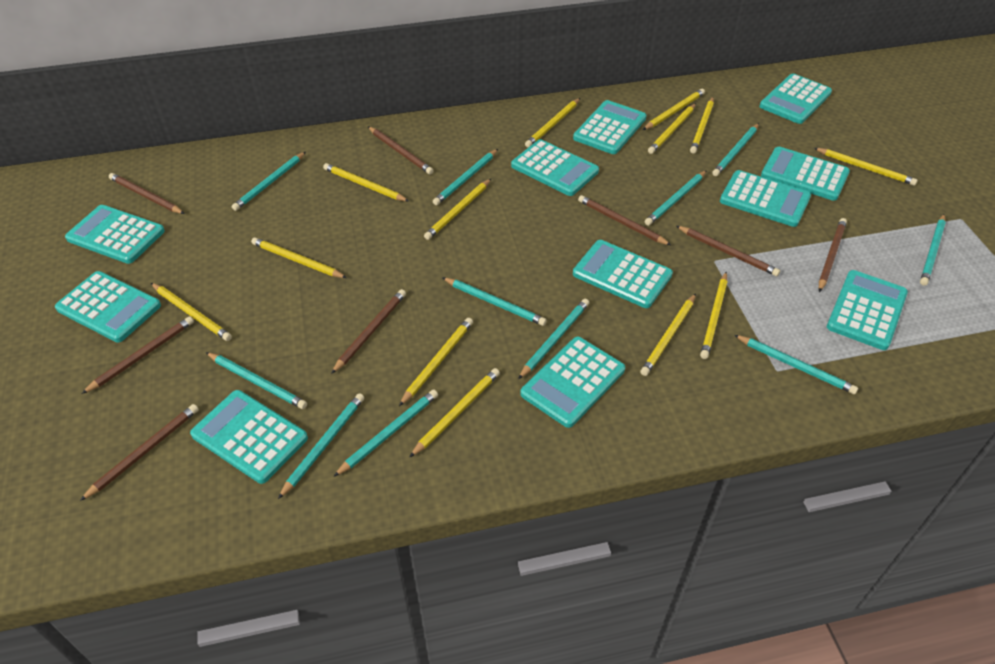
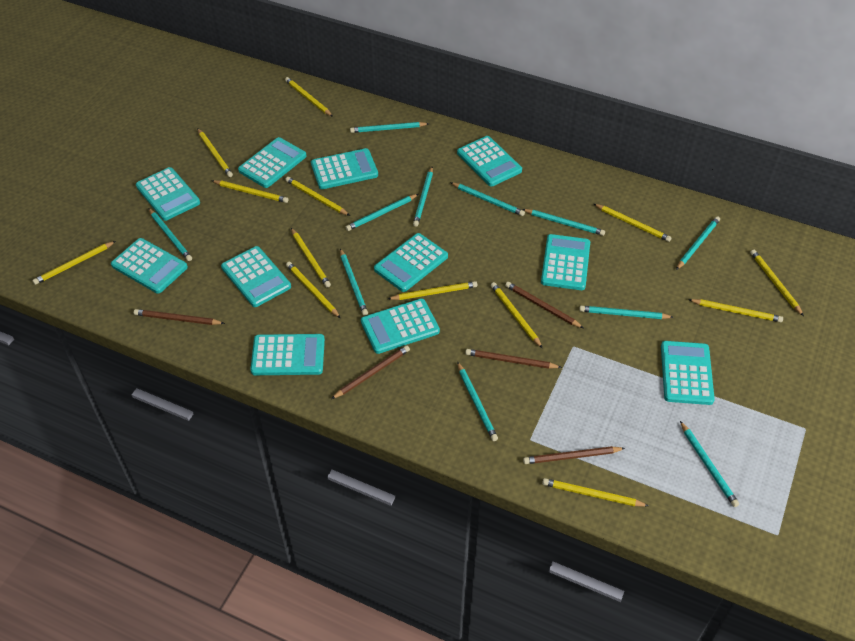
brown pencil: 8 -> 5

